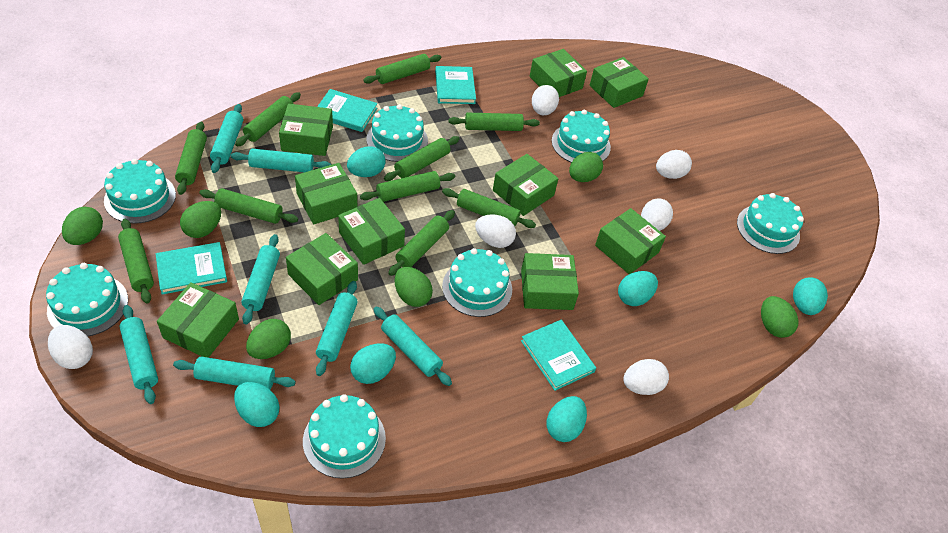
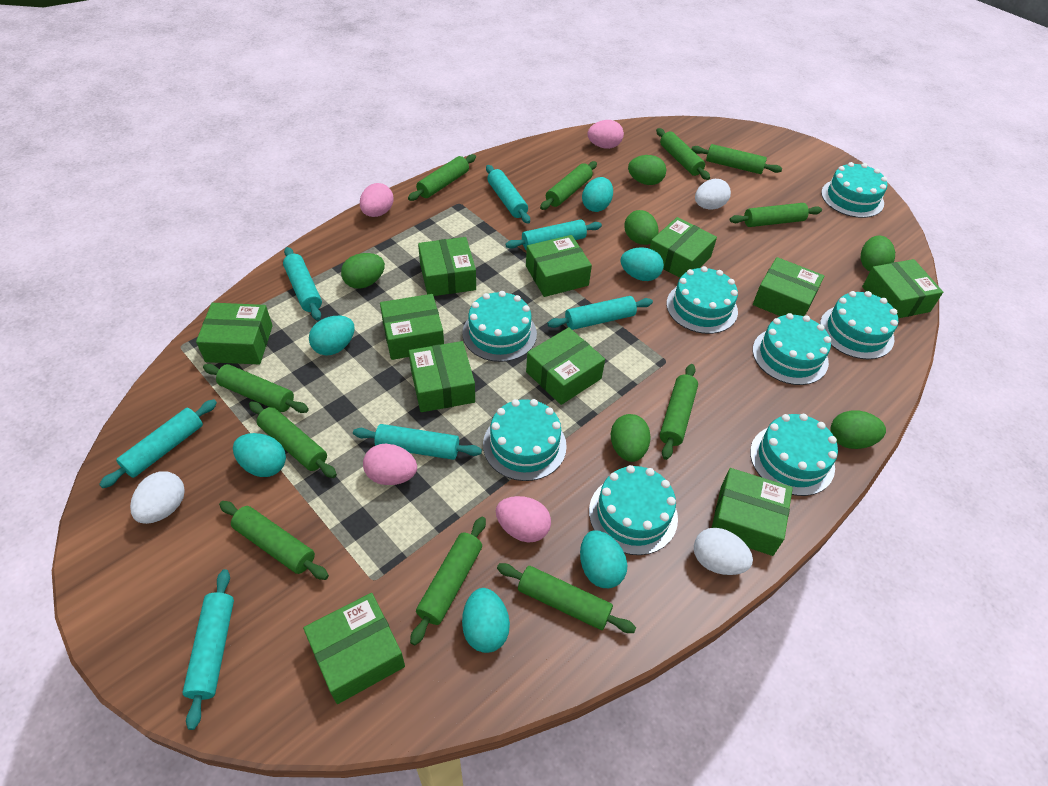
green box: 10 -> 11
green rolling pin: 10 -> 11
pink egg: 0 -> 4
turquoise book: 4 -> 0
turquoise cake: 7 -> 8
white egg: 6 -> 3

